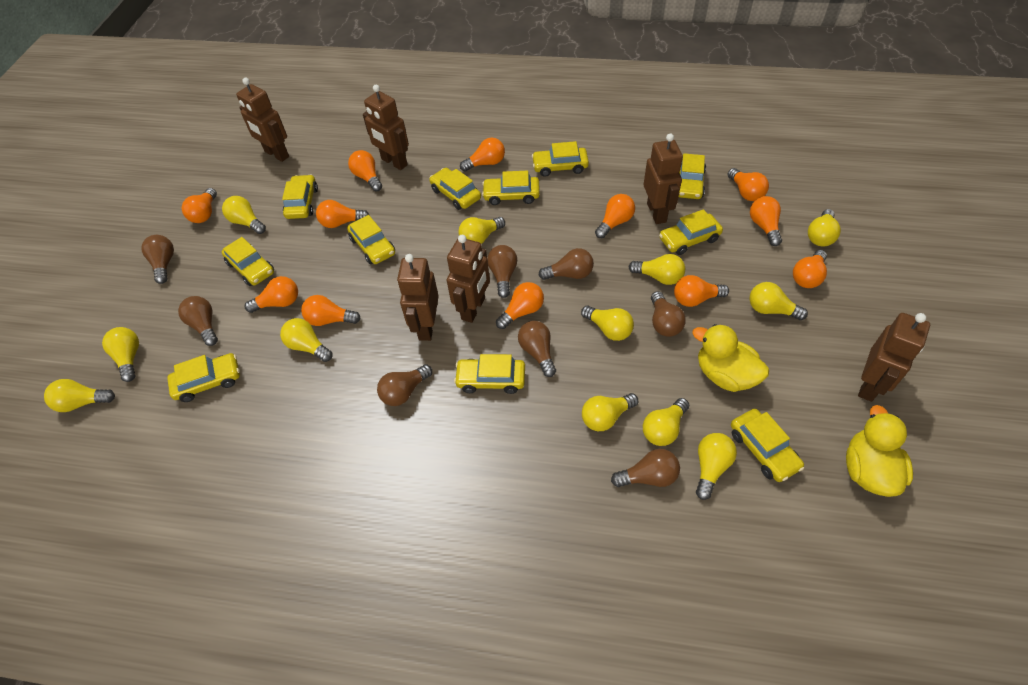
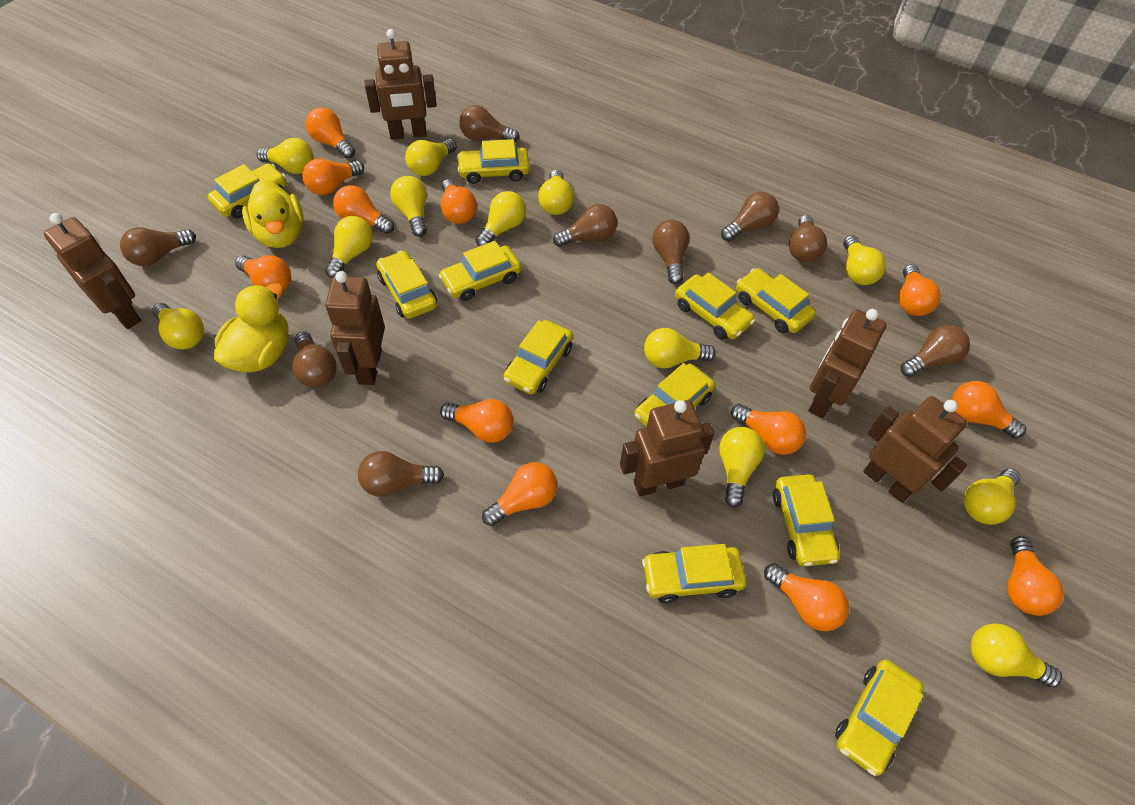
brown light bulb: 8 -> 9

